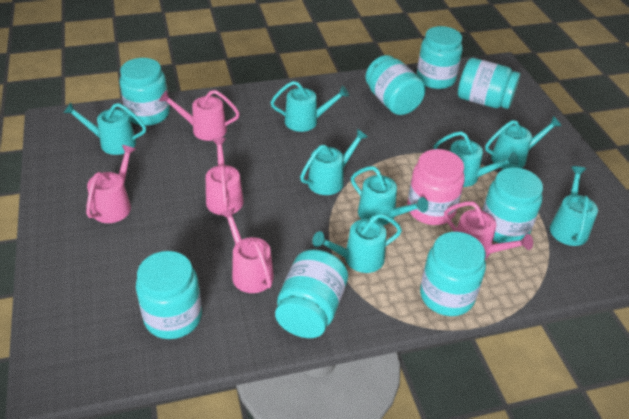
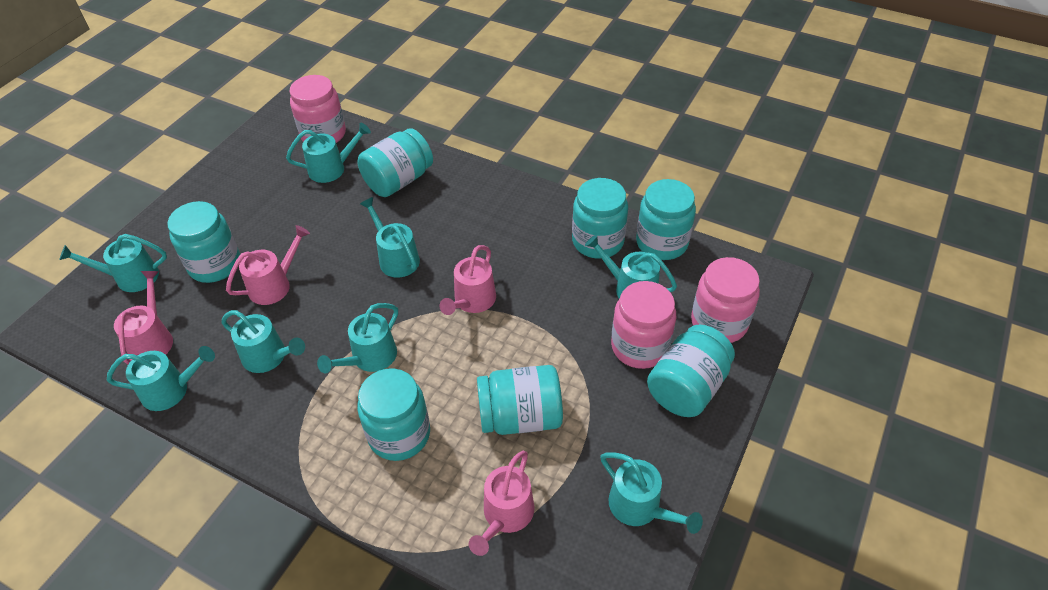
pink jar: 1 -> 3
pink watering can: 5 -> 4
turquoise jar: 8 -> 7

